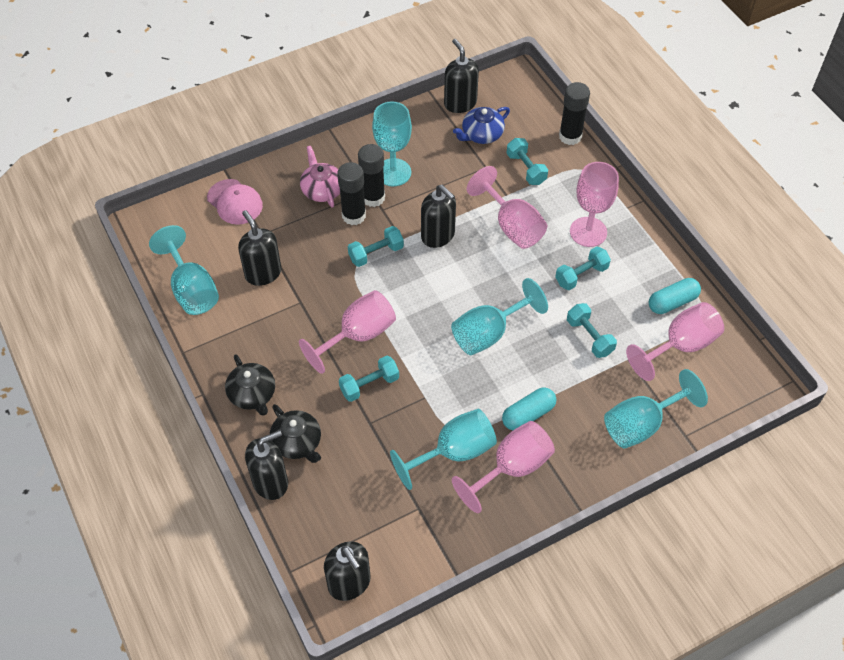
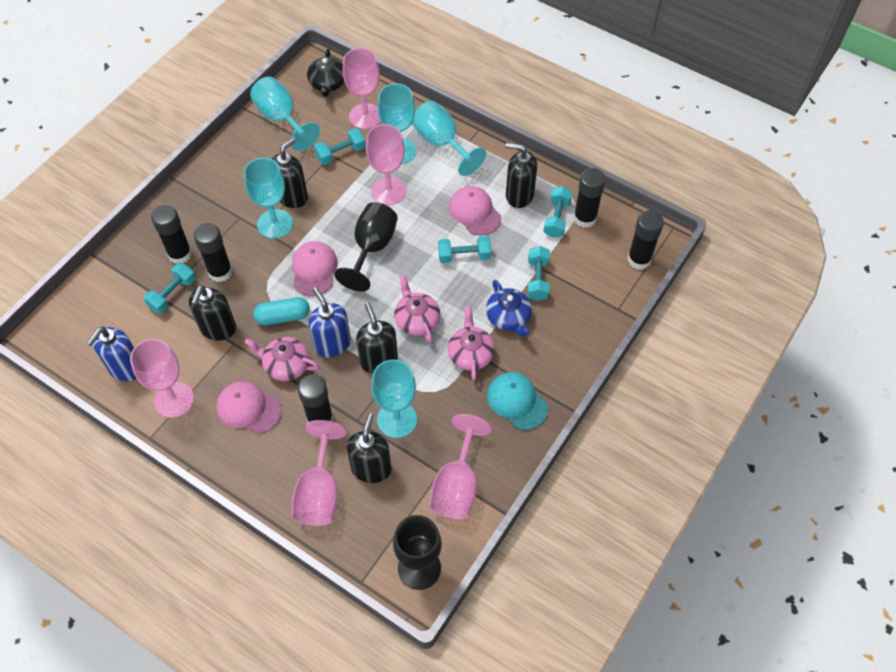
black glue stick: 3 -> 5
black goblet: 0 -> 2
black teapot: 2 -> 1
blue soap dispenser: 0 -> 2
pink cap: 1 -> 3
pink teapot: 1 -> 3
turquoise cap: 0 -> 1
turquoise capsule: 2 -> 1

